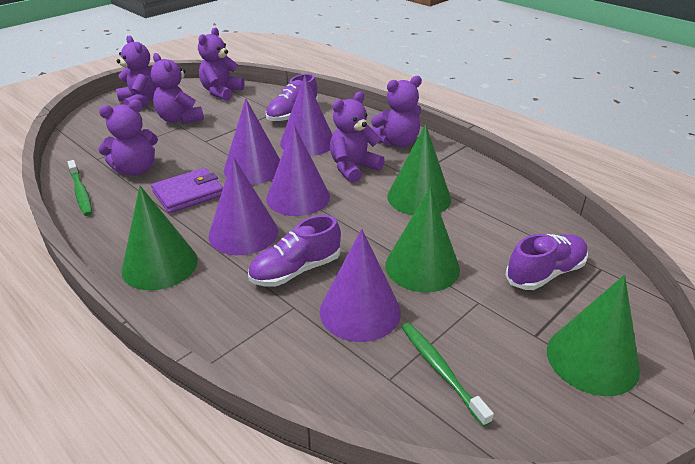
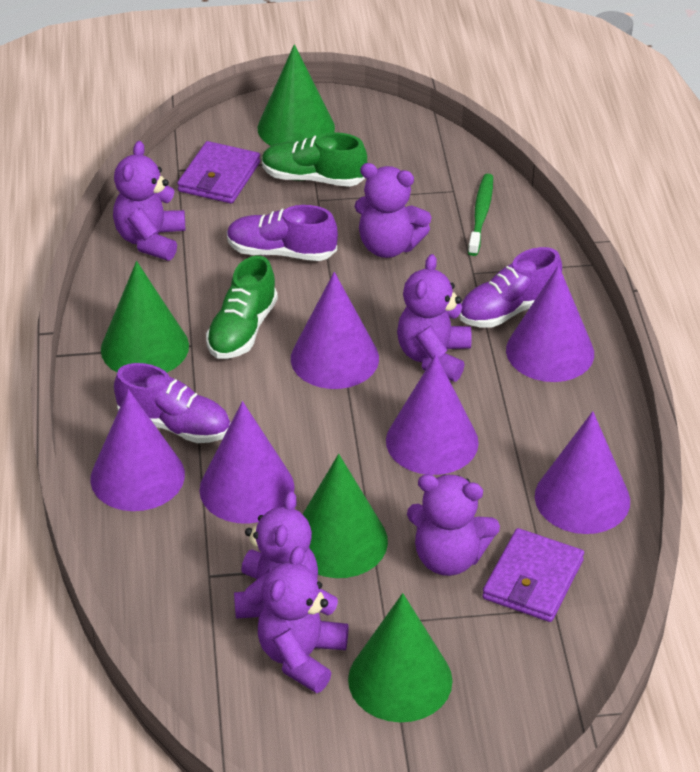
green shoe: 0 -> 2
green toothbrush: 2 -> 1
purple cone: 5 -> 6
purple wallet: 1 -> 2

